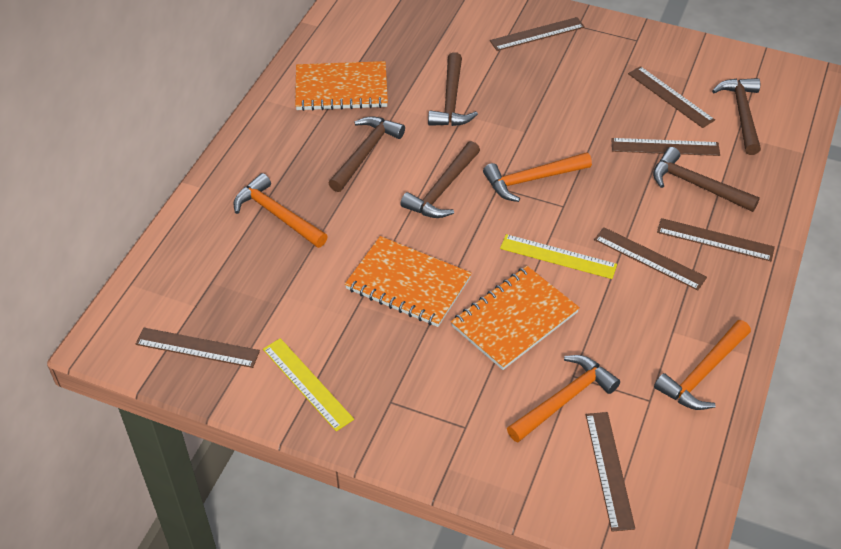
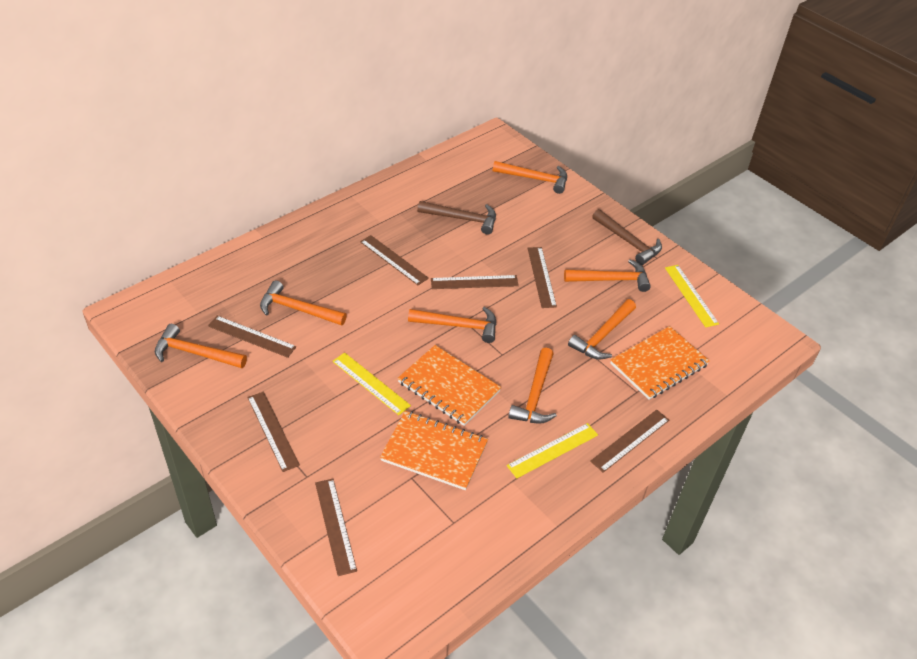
brown hammer: 5 -> 2
orange hammer: 4 -> 7
yellow ruler: 2 -> 3

